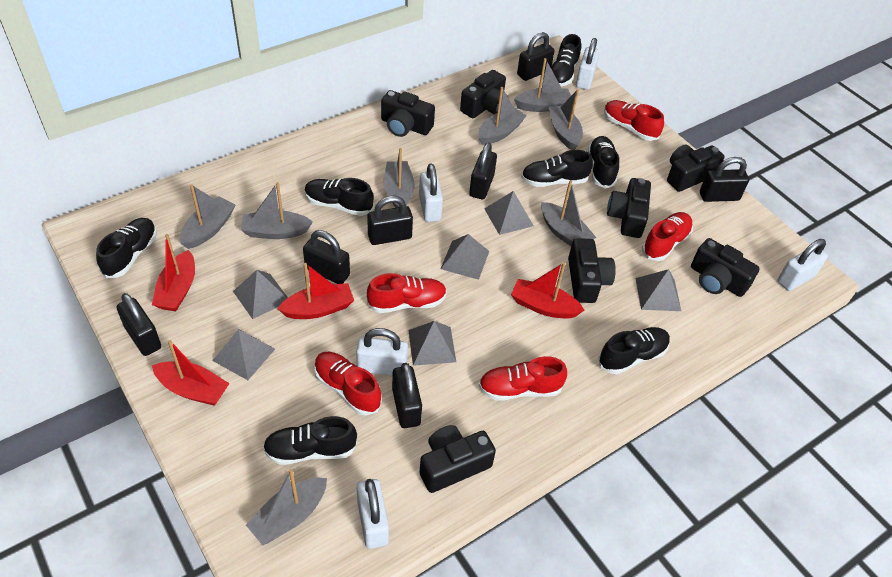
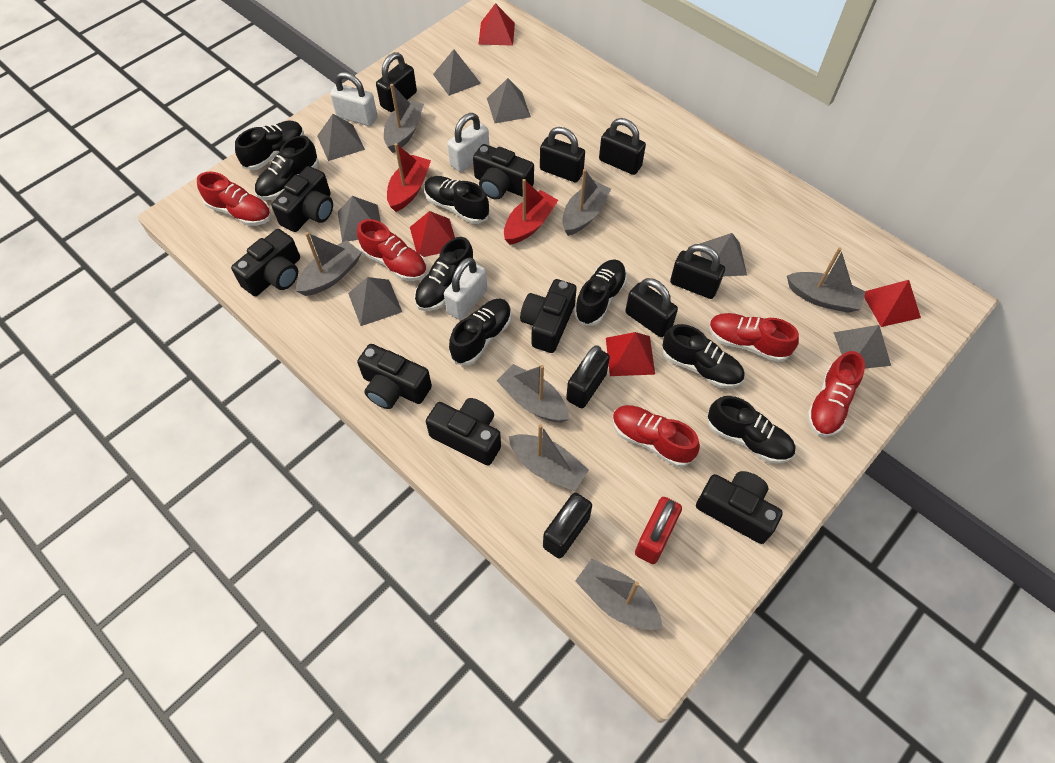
black shoe: 7 -> 8
grey boat: 8 -> 7
grey pyramid: 6 -> 7
red boat: 4 -> 2
red padlock: 0 -> 1
red pyramid: 0 -> 4
white padlock: 5 -> 3

